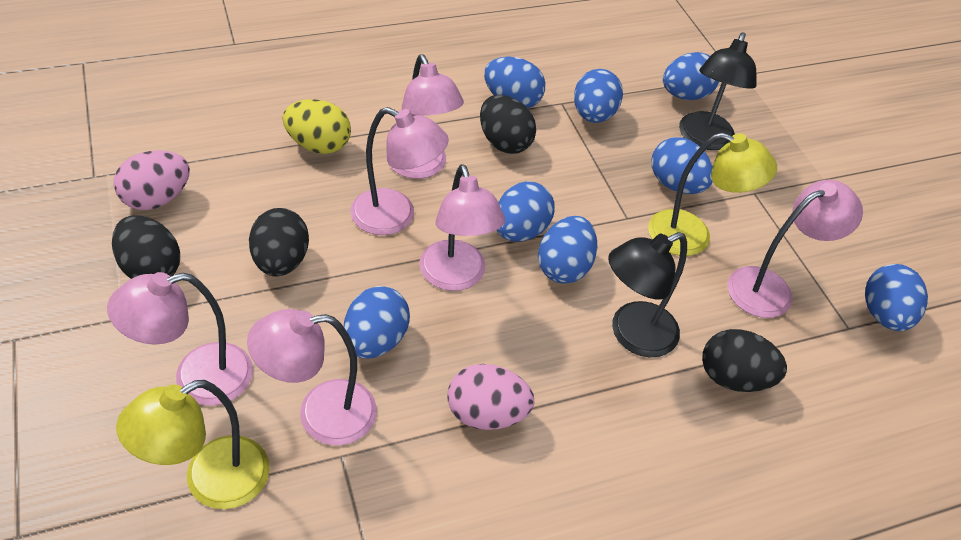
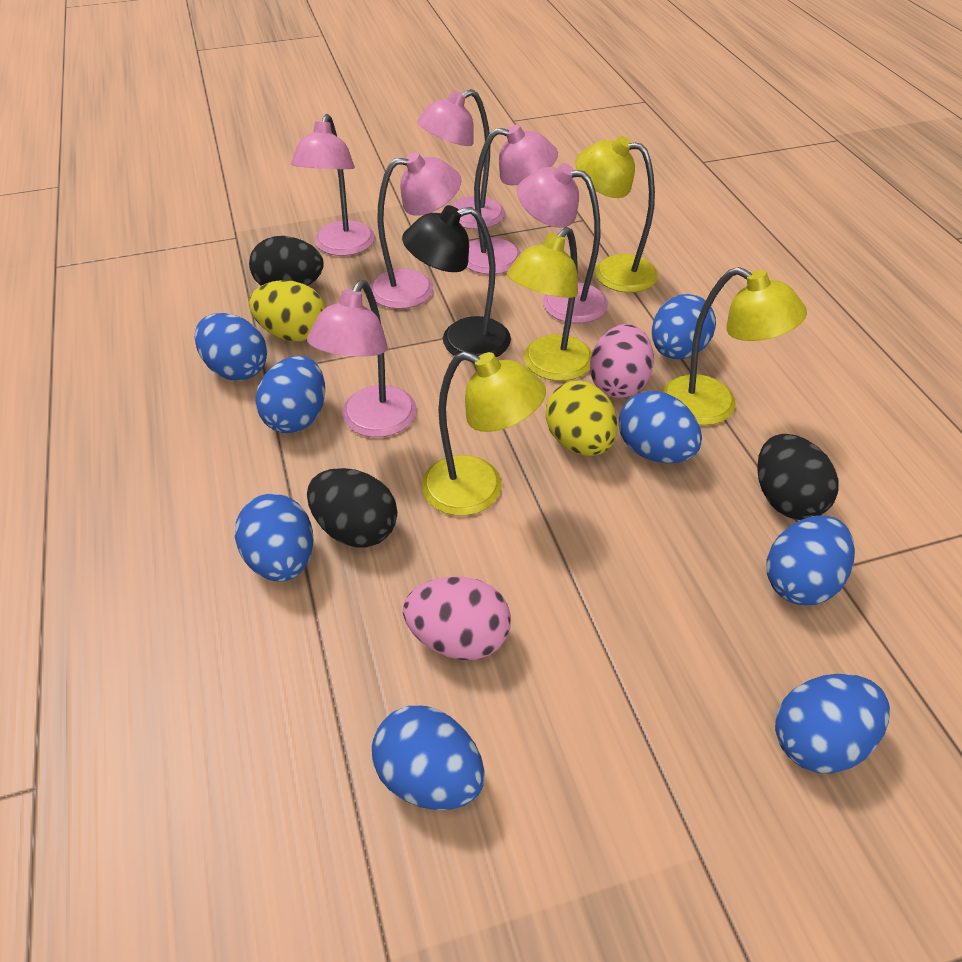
black egg: 4 -> 3
black lamp: 2 -> 1
yellow egg: 1 -> 2
yellow lamp: 2 -> 4

